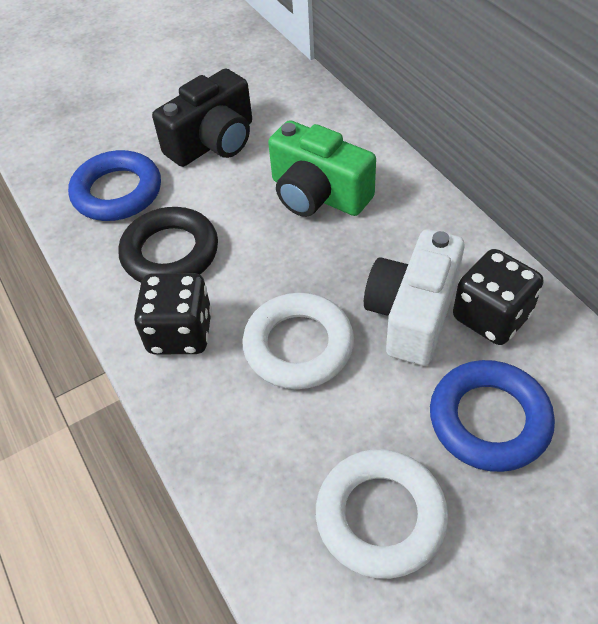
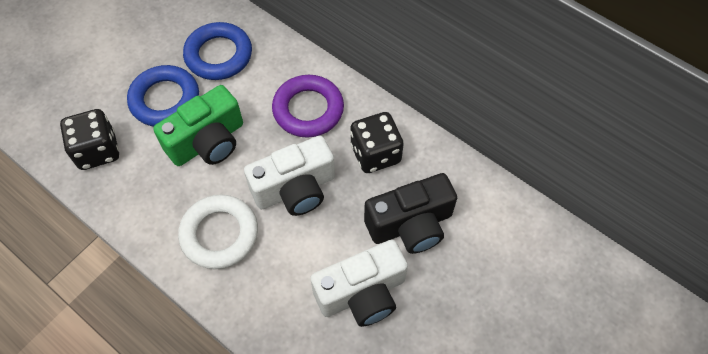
black ring: 1 -> 0
purple ring: 0 -> 1
white camera: 1 -> 2
white ring: 2 -> 1

